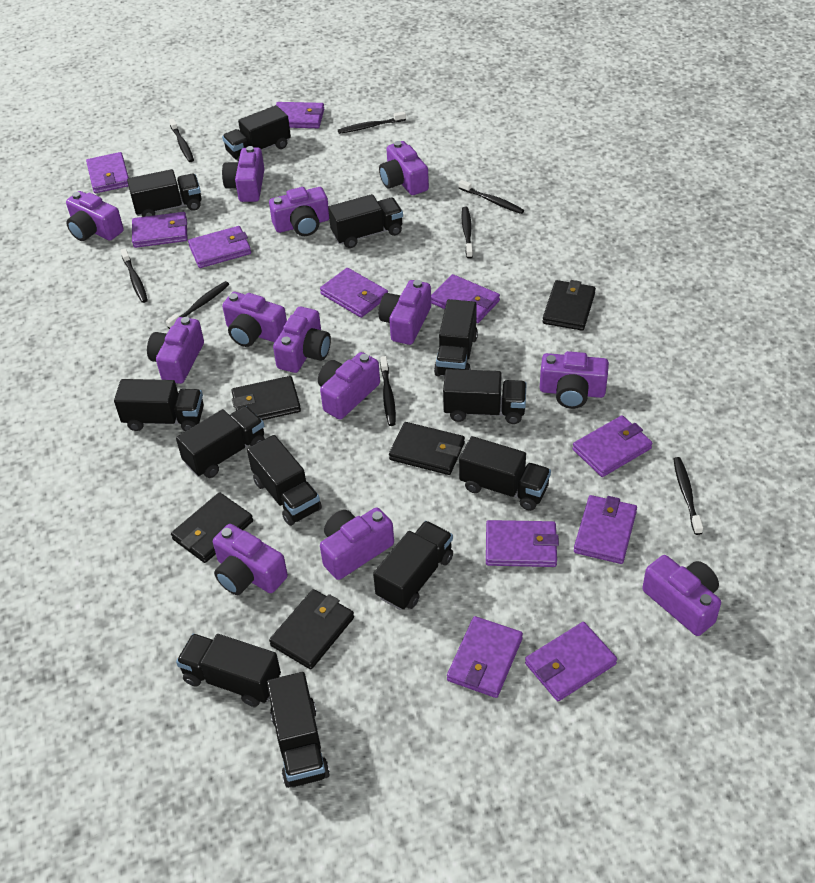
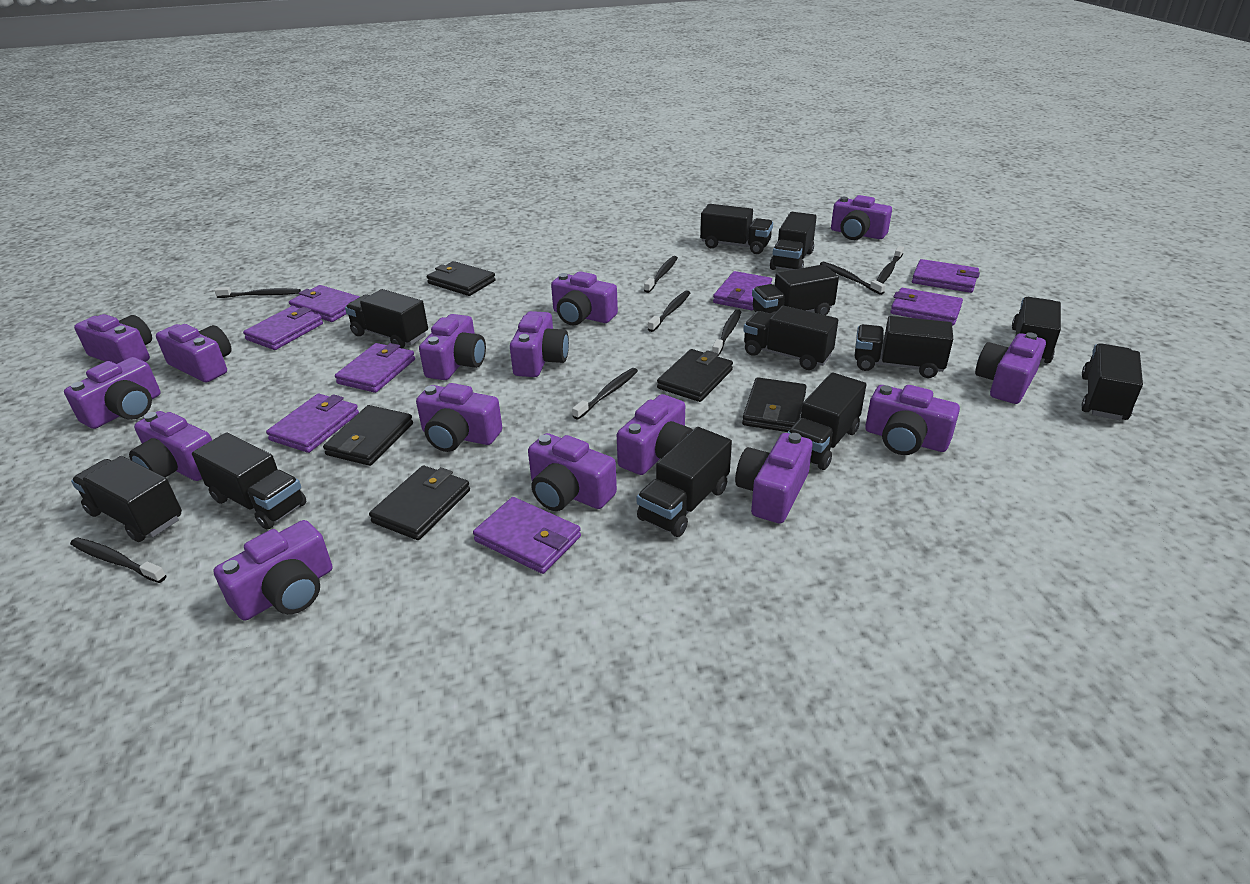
purple camera: 13 -> 15
purple wallet: 11 -> 8

